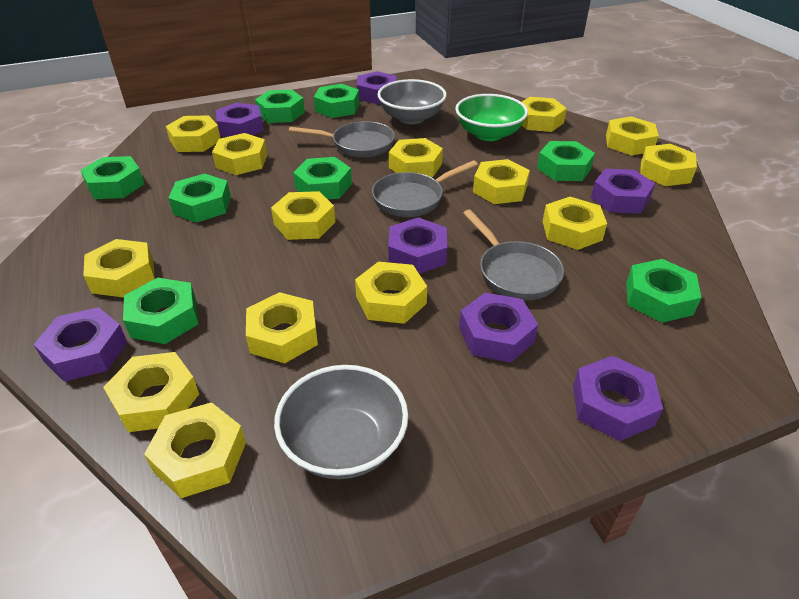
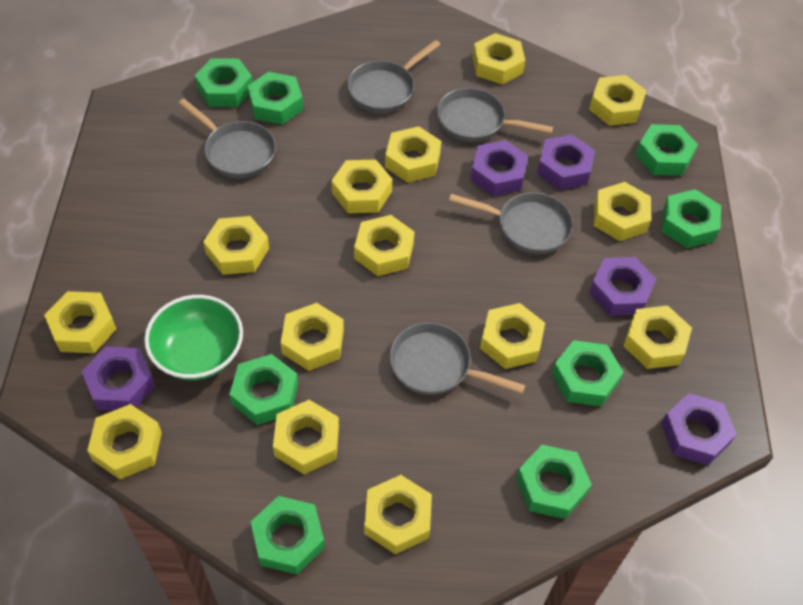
grey bowl: 2 -> 0
grey pan: 3 -> 5
purple nut: 7 -> 5

